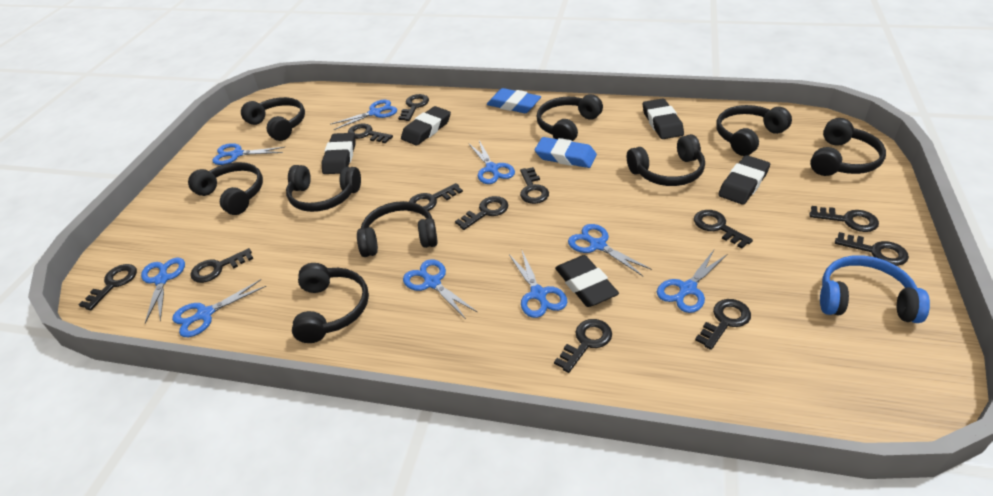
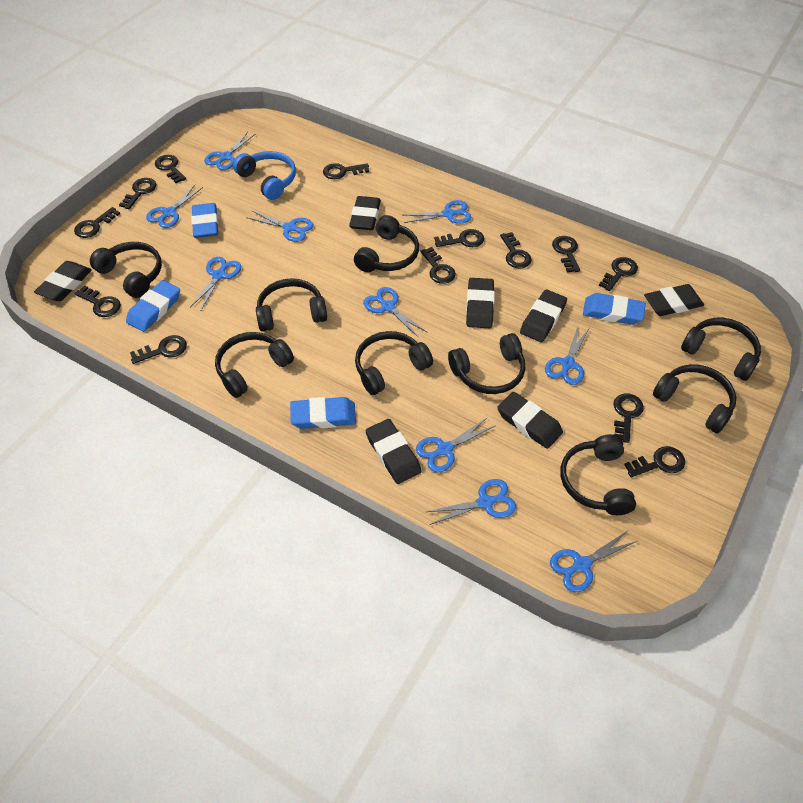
black eraser: 5 -> 7
black key: 12 -> 13
blue eraser: 2 -> 4
blue scissors: 9 -> 10

